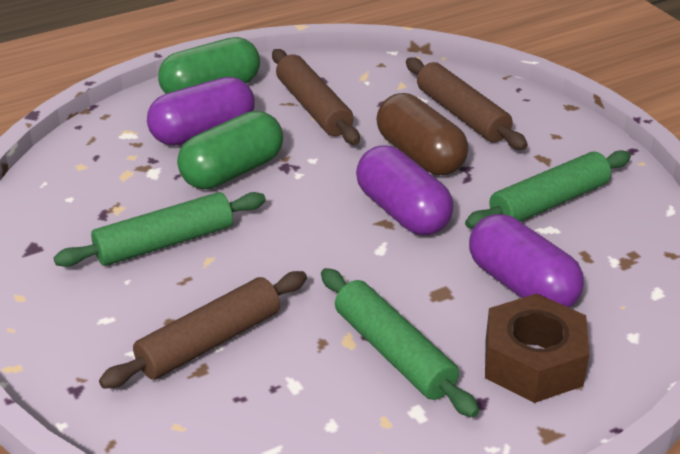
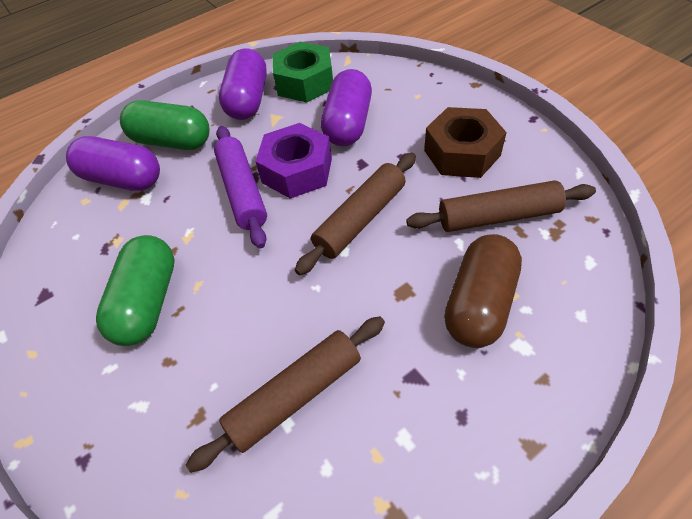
green nut: 0 -> 1
green rolling pin: 3 -> 0
purple nut: 0 -> 1
purple rolling pin: 0 -> 1

